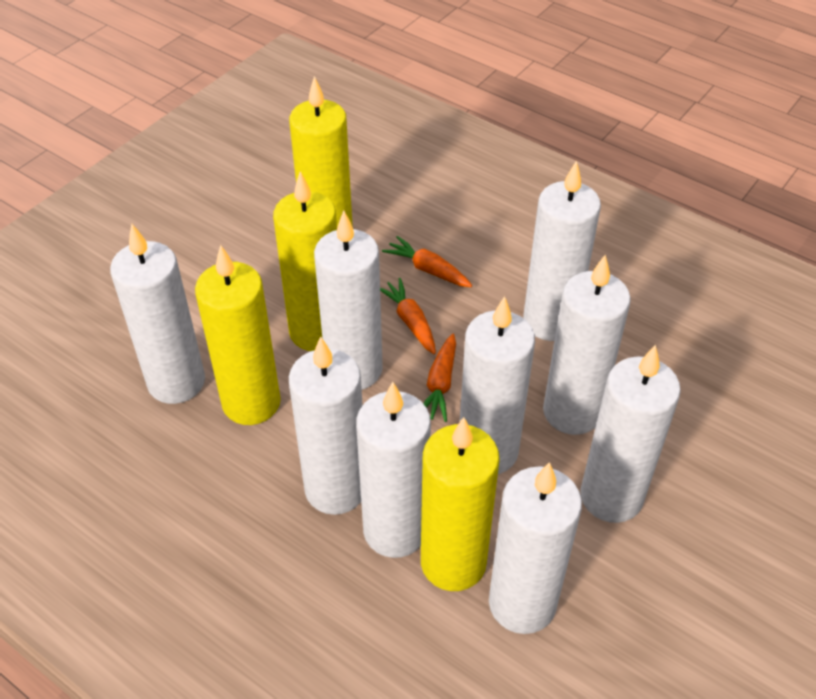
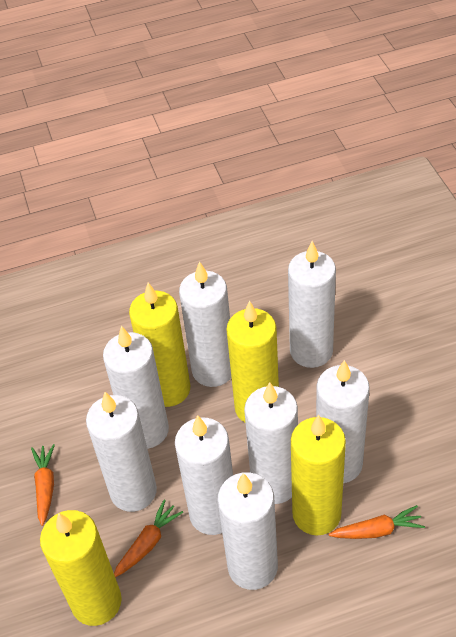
white candle: 9 -> 8

